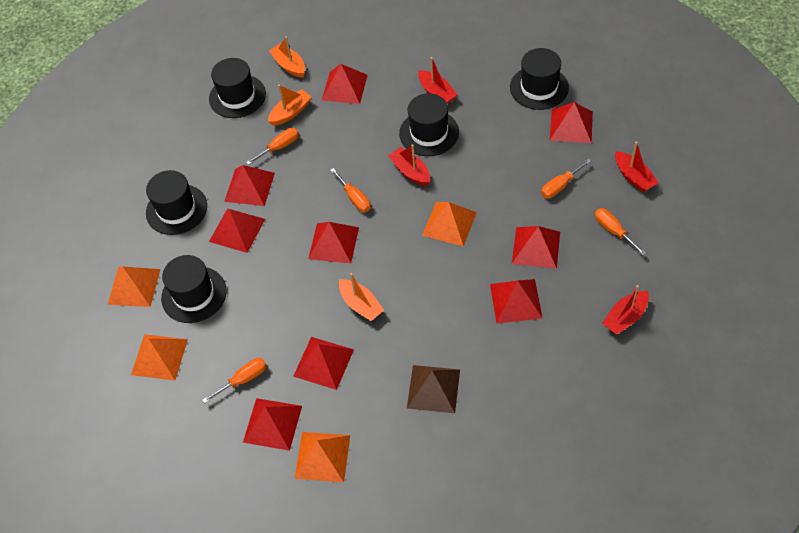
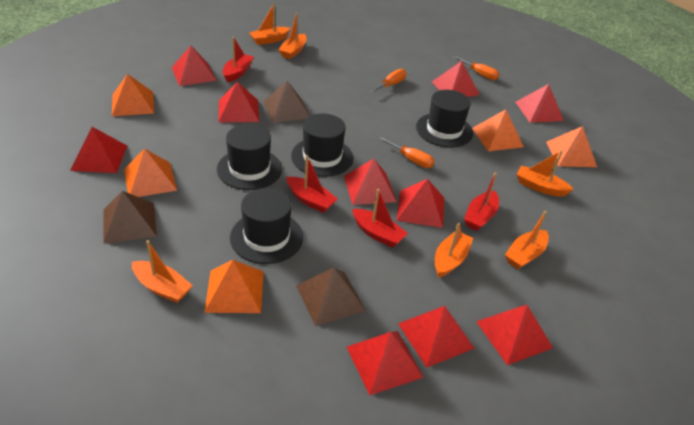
black hat: 5 -> 4
brown pyramid: 1 -> 3
orange boat: 3 -> 6
orange pyramid: 4 -> 5
orange screwdriver: 5 -> 3
red pyramid: 9 -> 10

